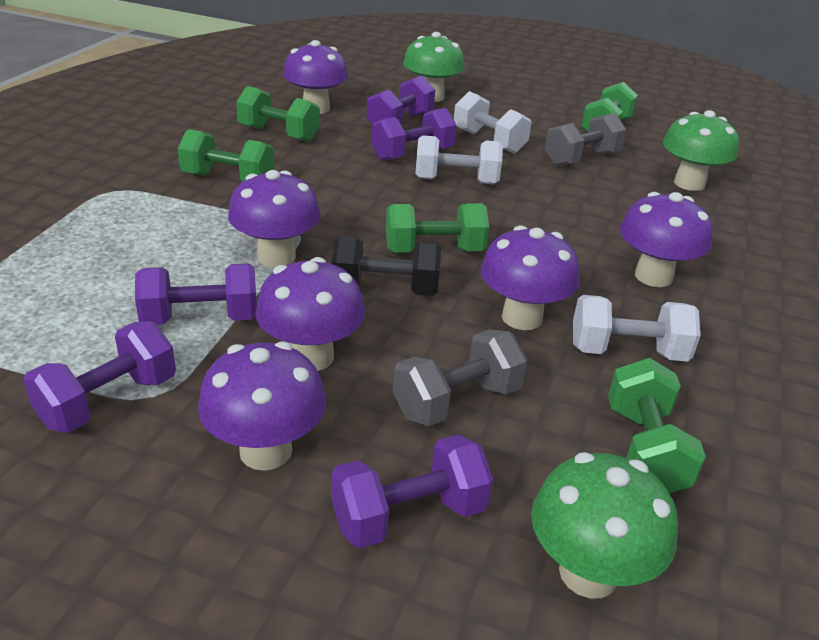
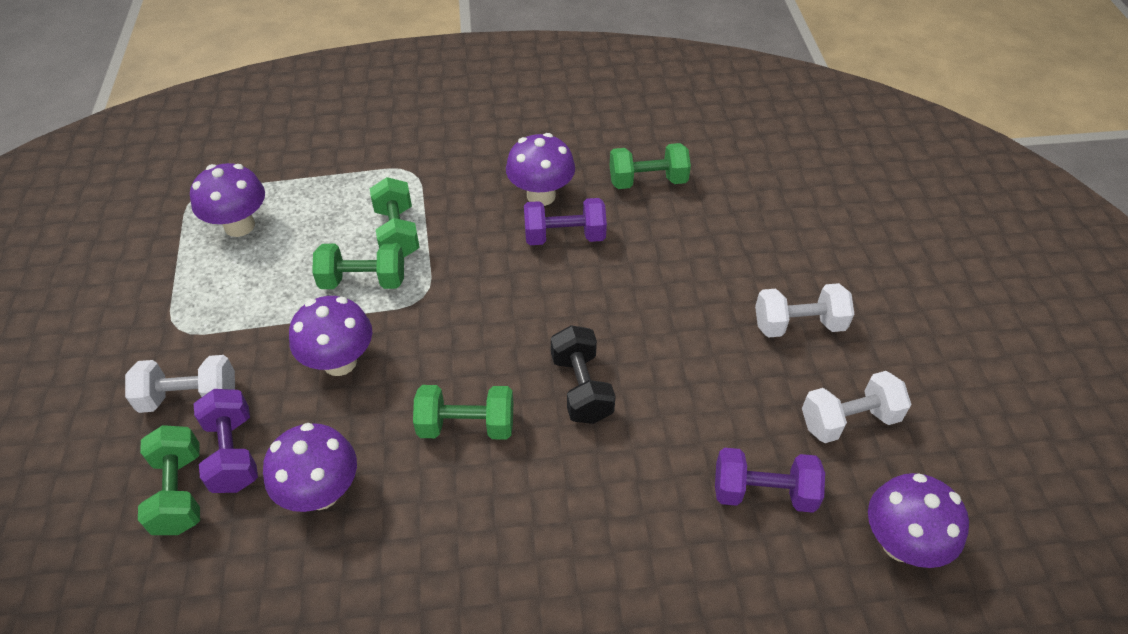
green mushroom: 3 -> 0
grey dumbbell: 2 -> 0
purple dumbbell: 5 -> 3
purple mushroom: 6 -> 5

